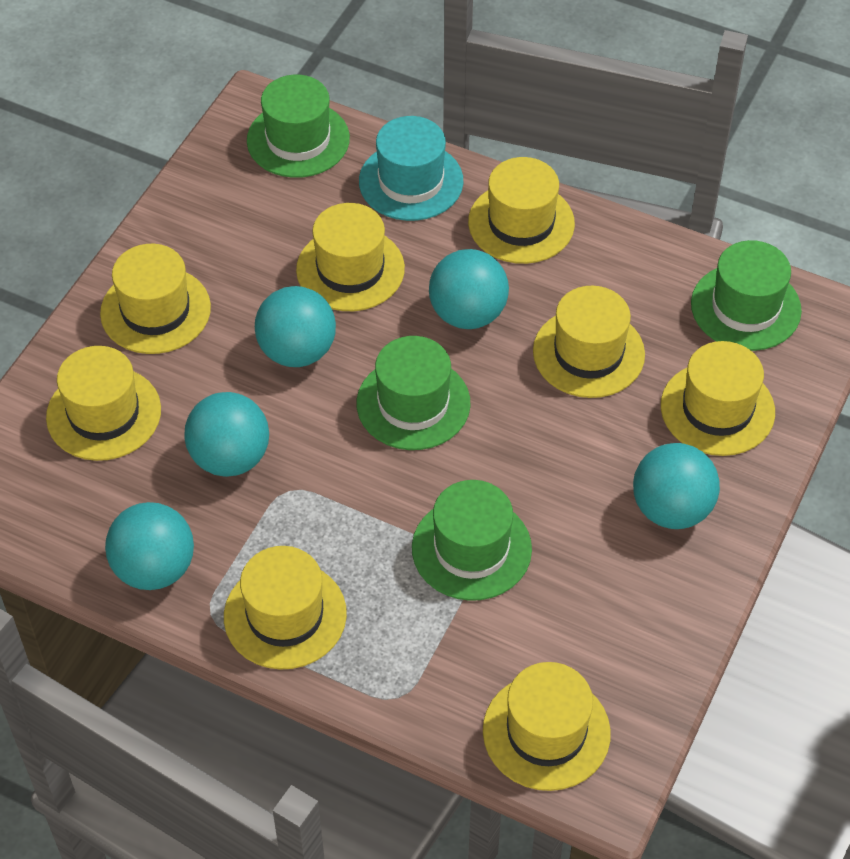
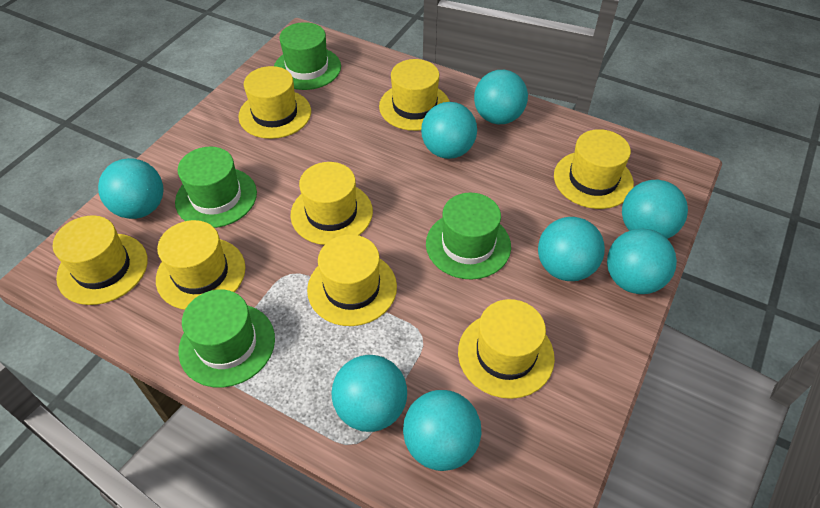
turquoise ball: 5 -> 8
turquoise hat: 1 -> 0

